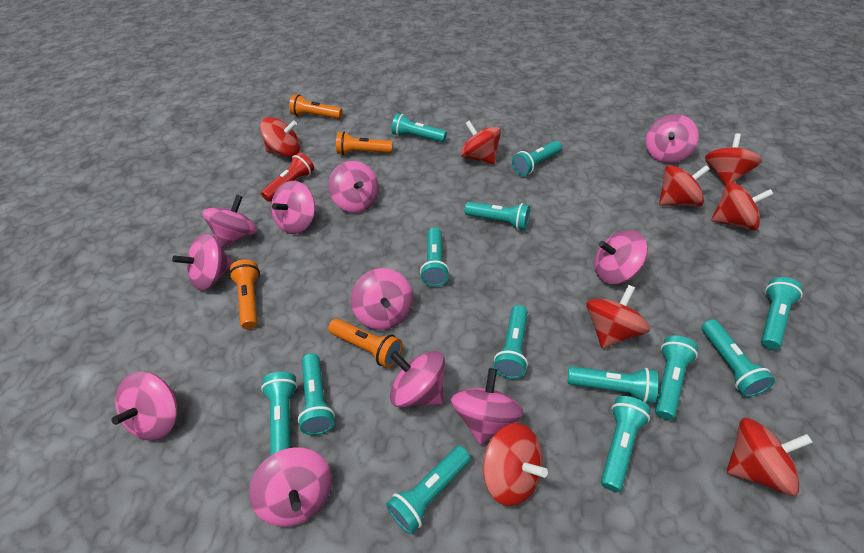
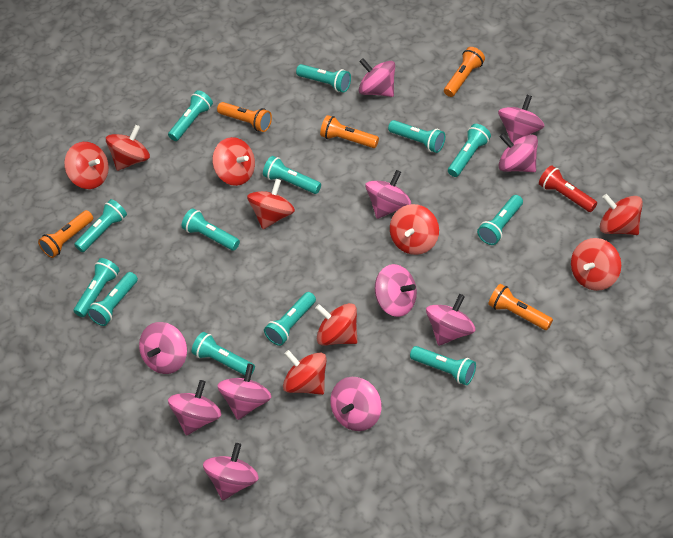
orange flashlight: 4 -> 5
red spinning top: 8 -> 9

